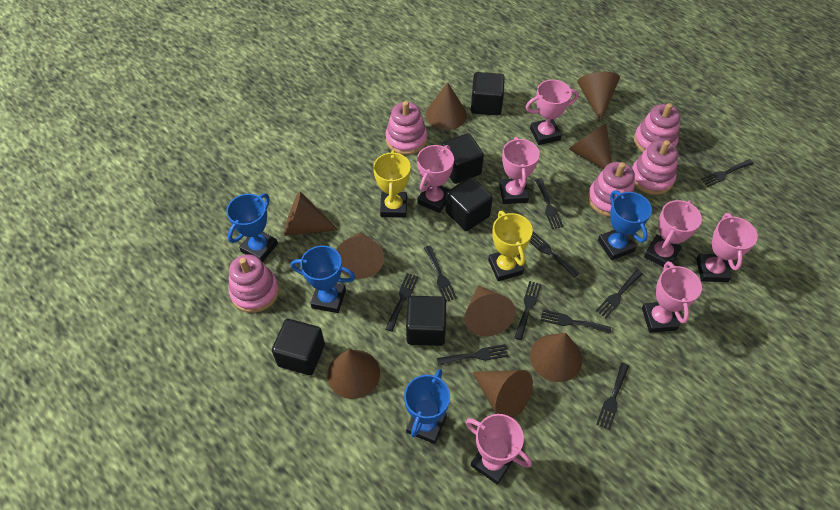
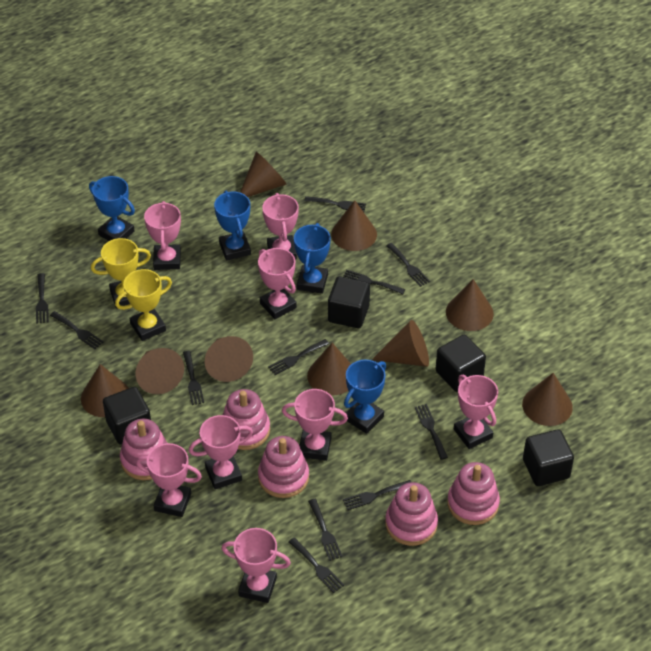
black cube: 5 -> 4
black fork: 10 -> 11
pink trophy: 7 -> 8

